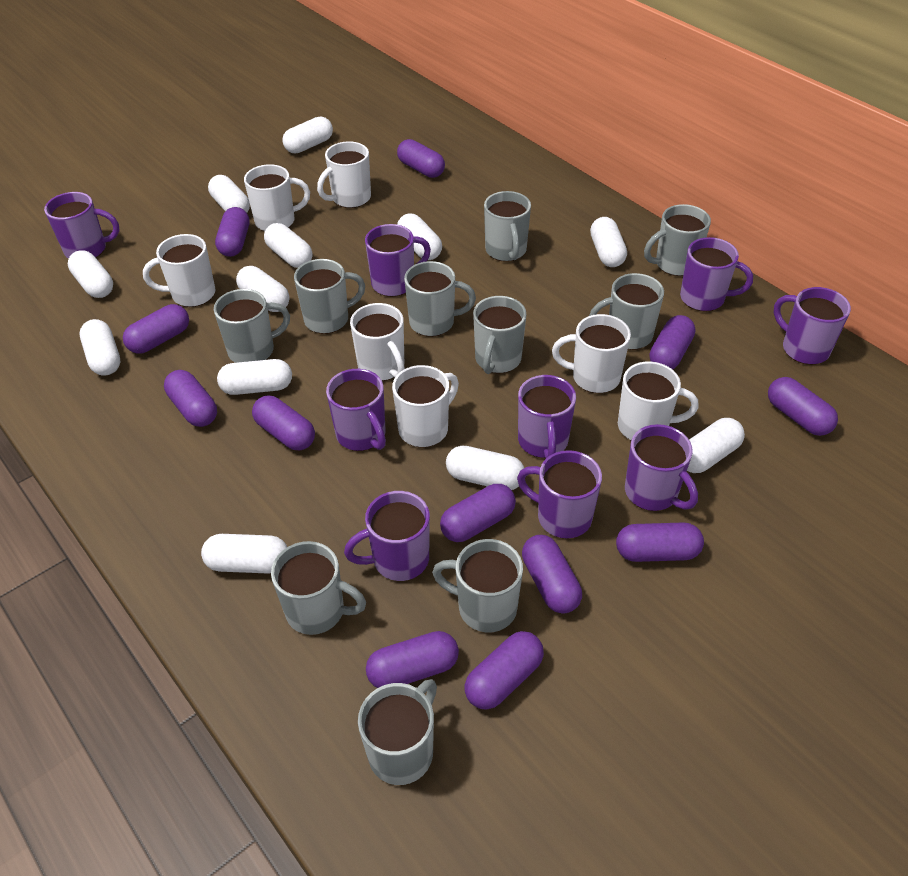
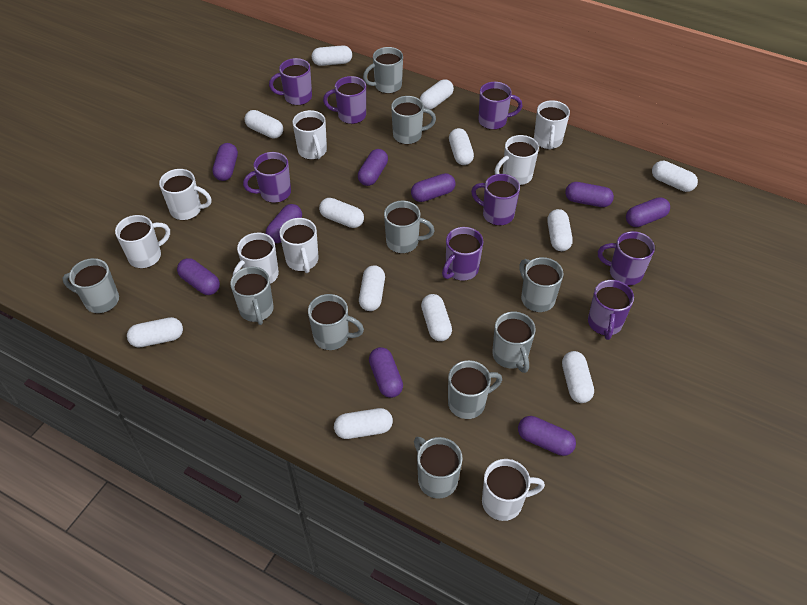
purple capsule: 12 -> 9
purple mug: 9 -> 8
white mug: 7 -> 8

